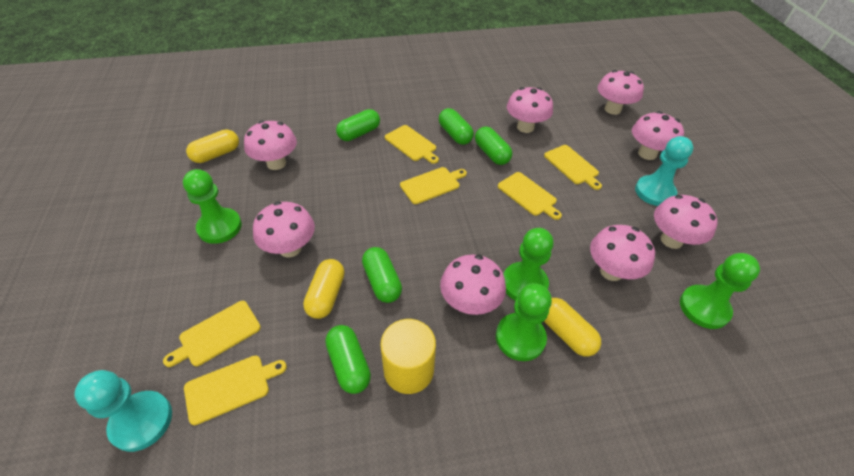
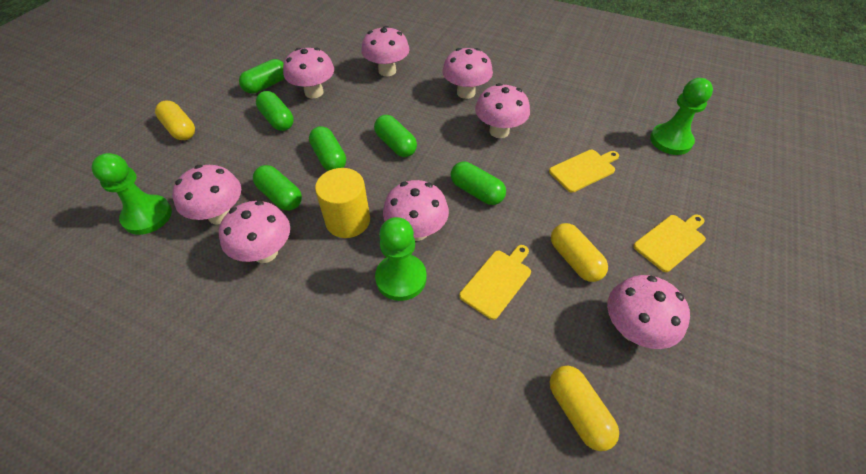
green capsule: 5 -> 6
green pawn: 4 -> 3
turquoise pawn: 2 -> 0
yellow cutting board: 6 -> 3

